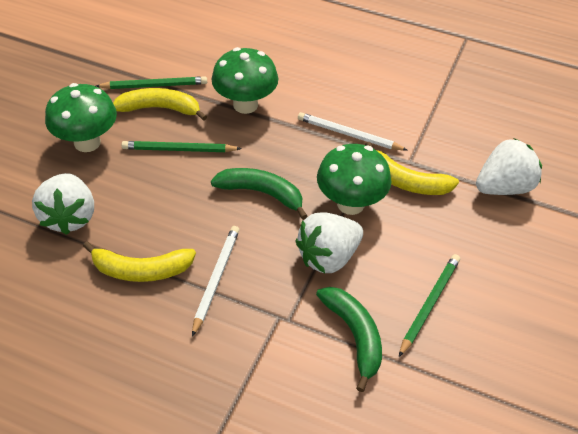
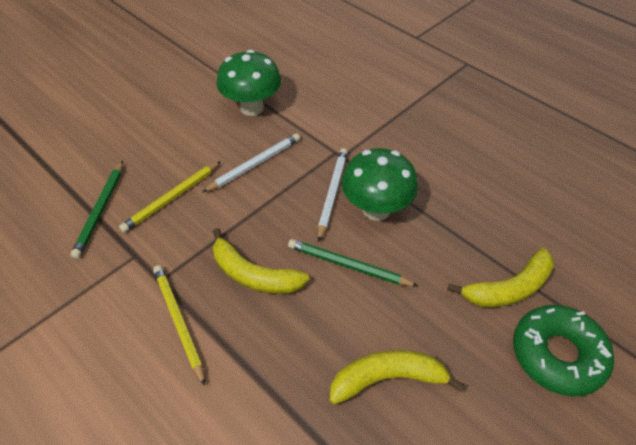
green banana: 2 -> 0
green donut: 0 -> 1
green mushroom: 3 -> 2
green pencil: 3 -> 2
white strawberry: 3 -> 0
yellow pencil: 0 -> 2

